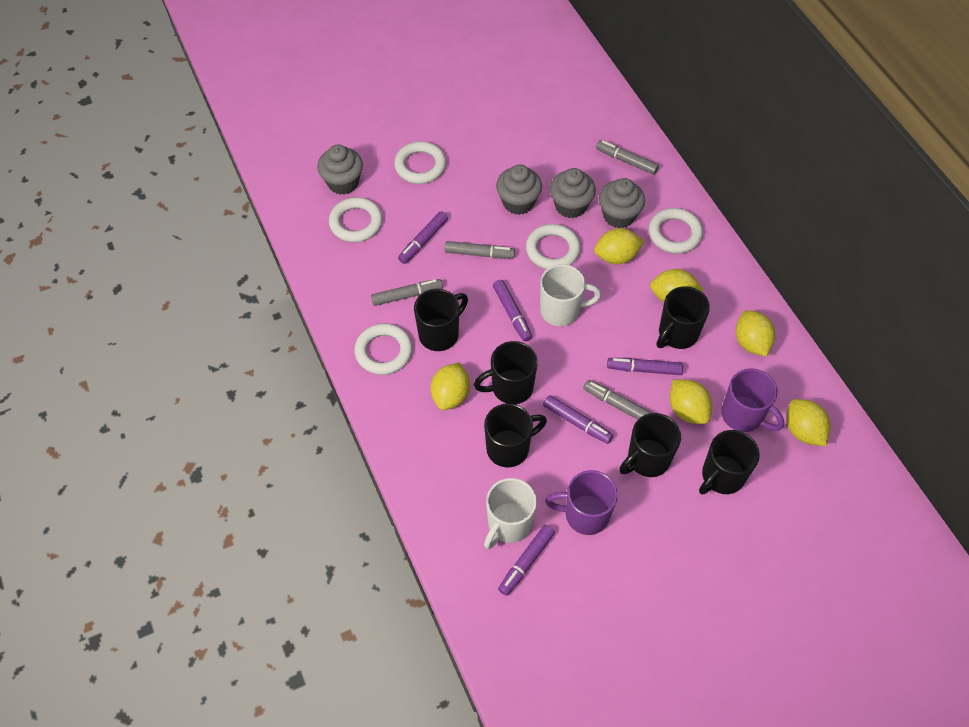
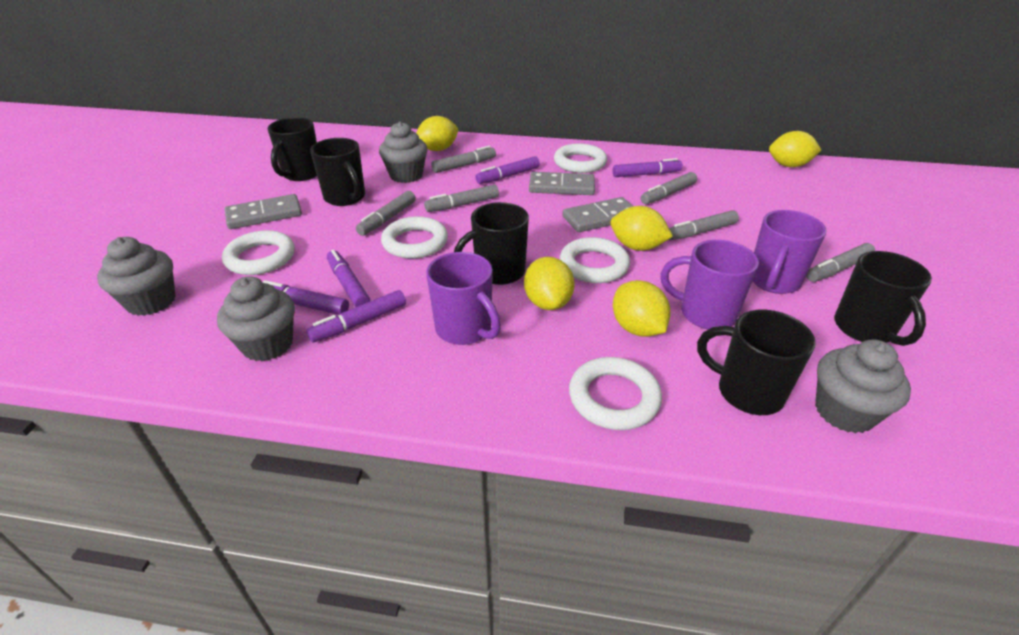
black mug: 6 -> 5
grey domino: 0 -> 3
grey marker: 4 -> 6
purple mug: 2 -> 3
white mug: 2 -> 0
yellow lemon: 6 -> 5

